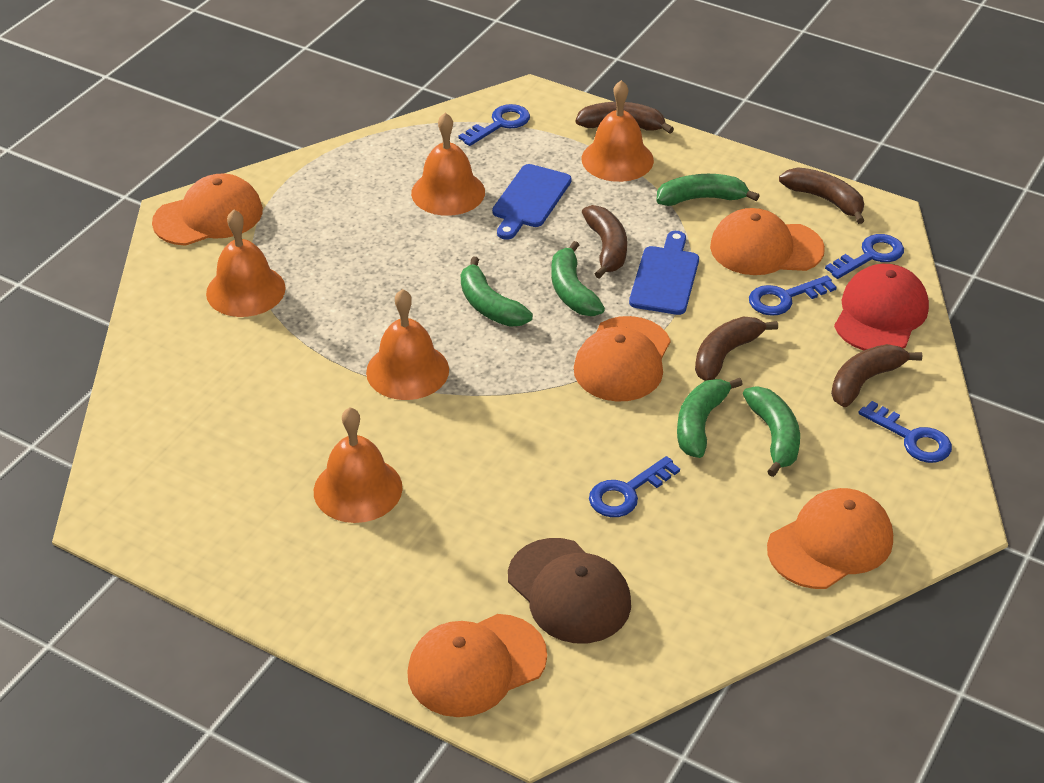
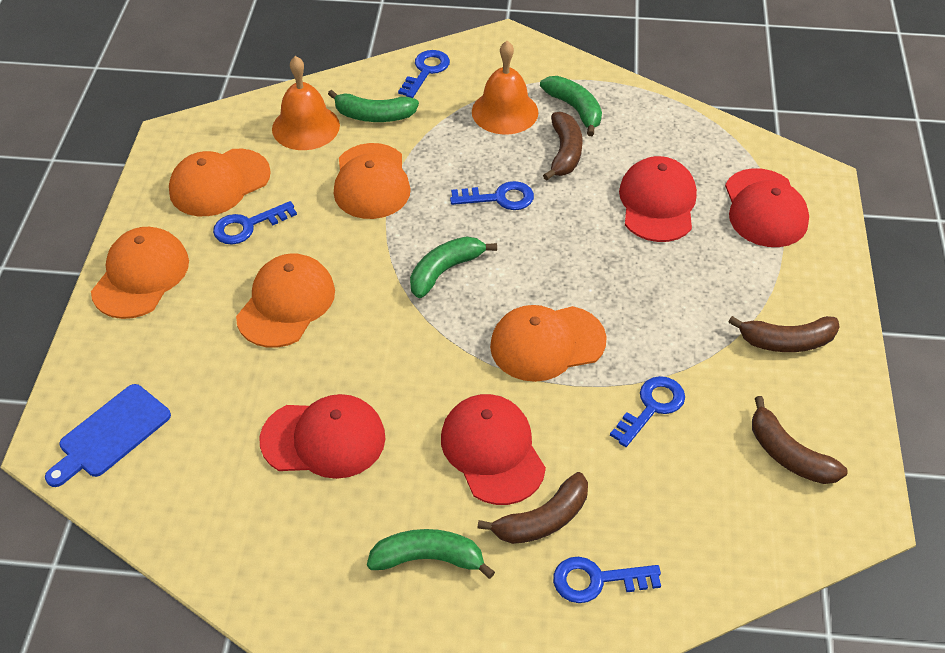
blue cutting board: 2 -> 1
brown banana: 5 -> 4
brown cap: 1 -> 0
green banana: 5 -> 4
orange bell: 5 -> 2
red cap: 1 -> 4

